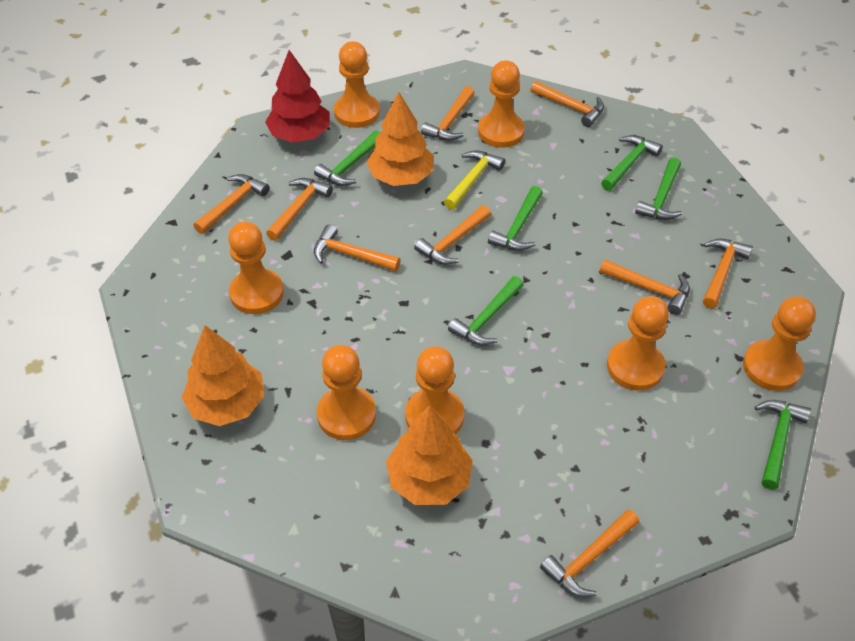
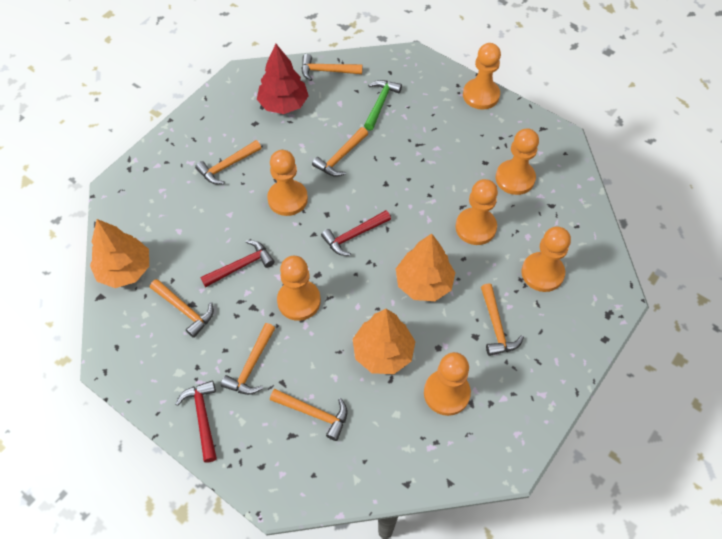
green hammer: 6 -> 1
orange hammer: 9 -> 7
red hammer: 0 -> 3
yellow hammer: 1 -> 0

